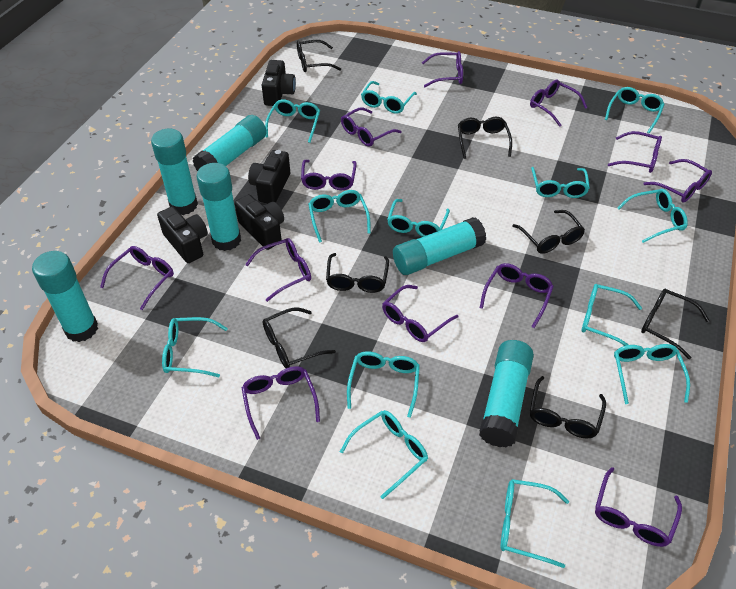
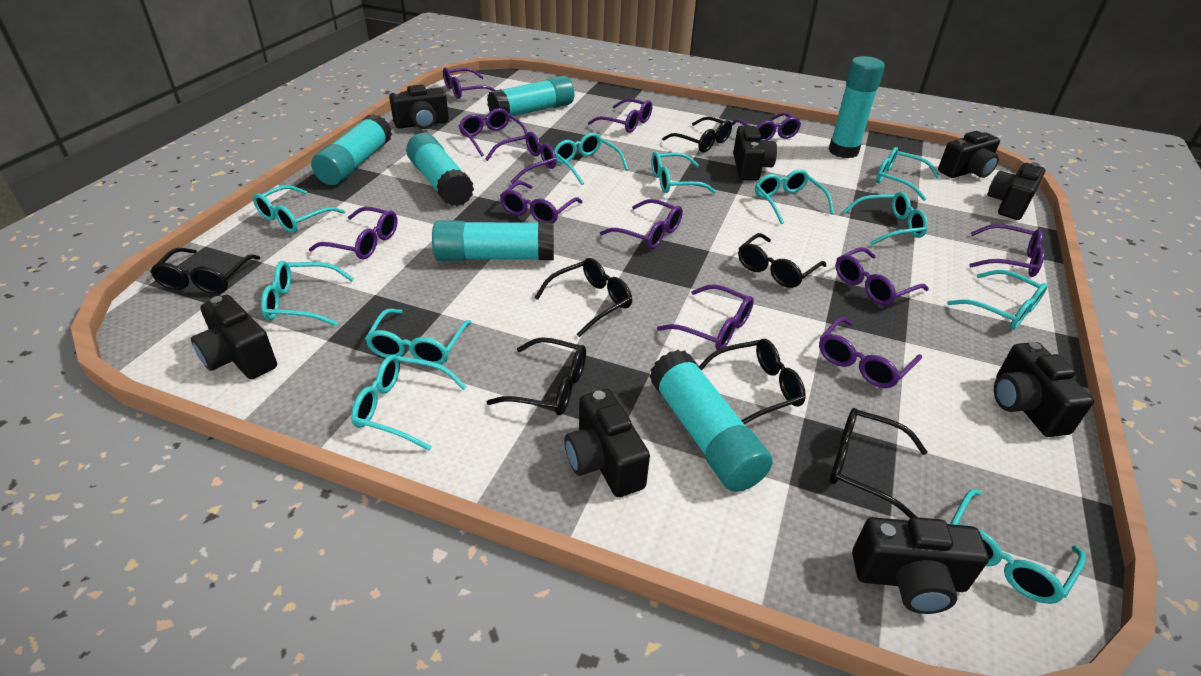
black camera: 4 -> 8
turquoise glasses: 13 -> 11

